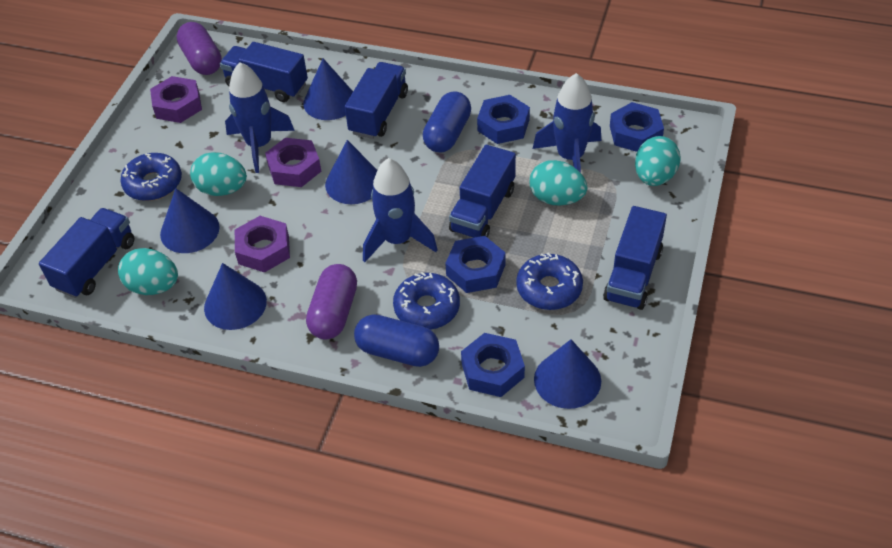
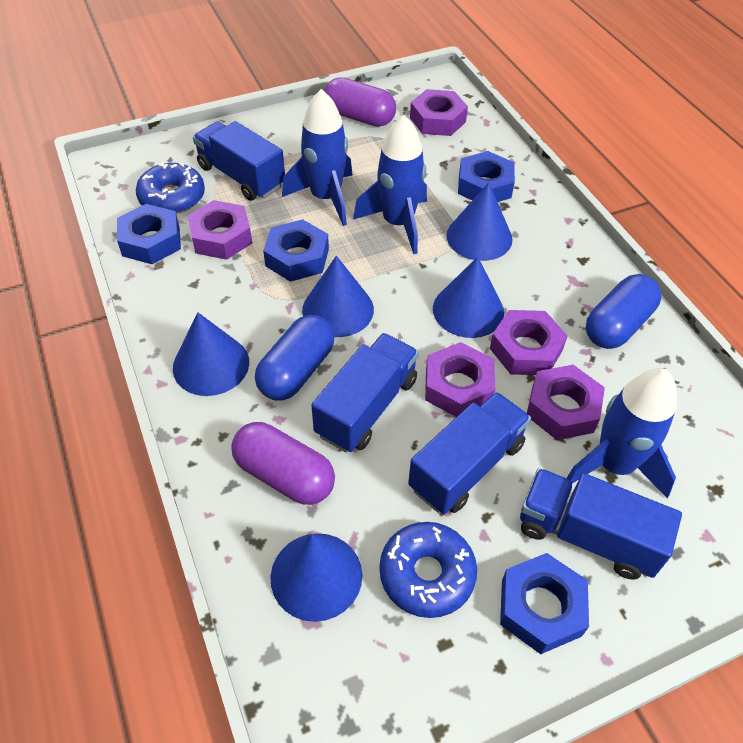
blue donut: 3 -> 2
blue truck: 5 -> 4
purple nut: 3 -> 5
turquoise egg: 4 -> 0

